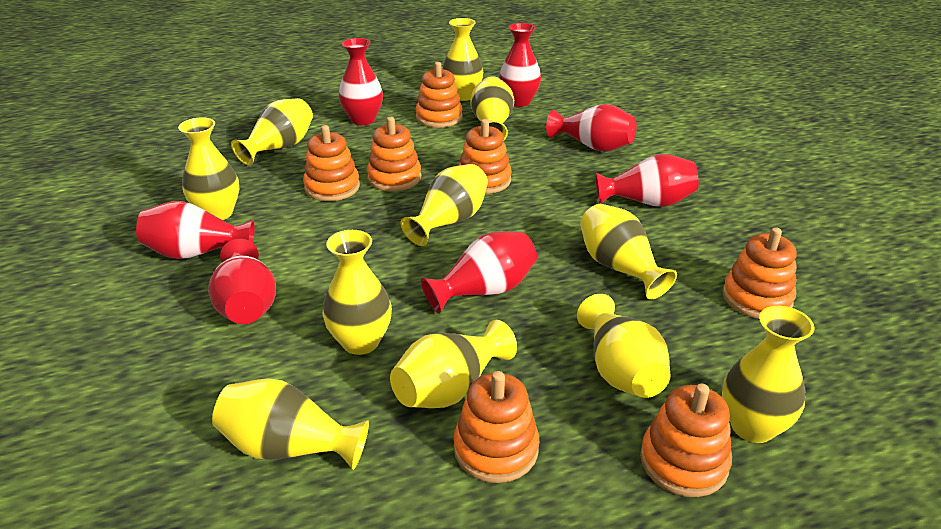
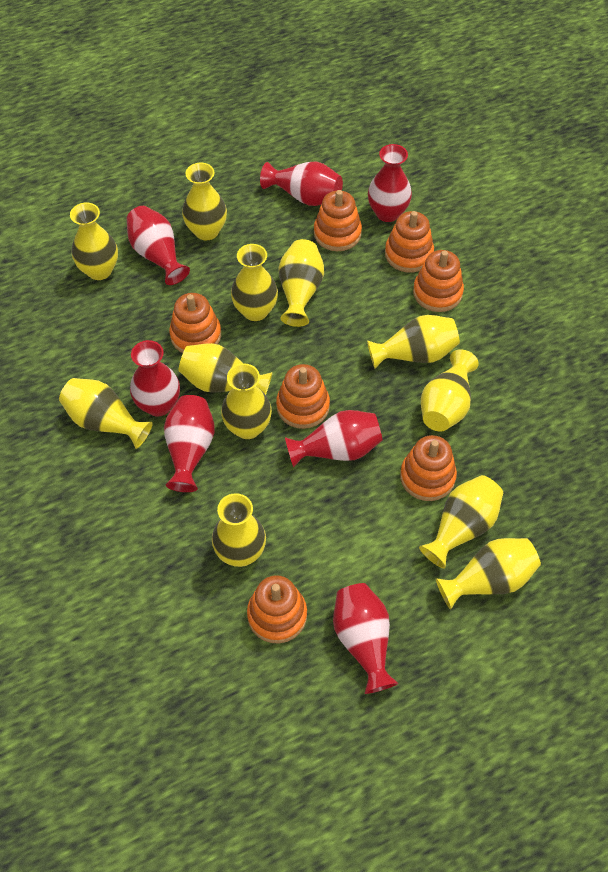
yellow vase: 11 -> 12

